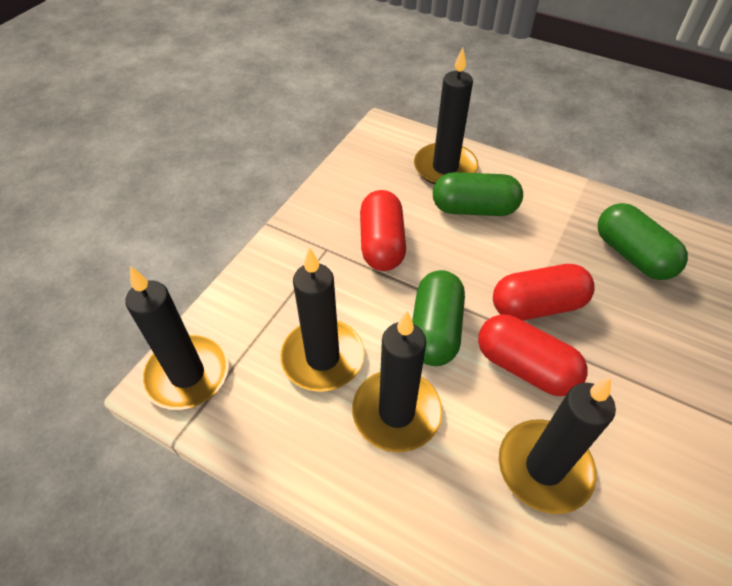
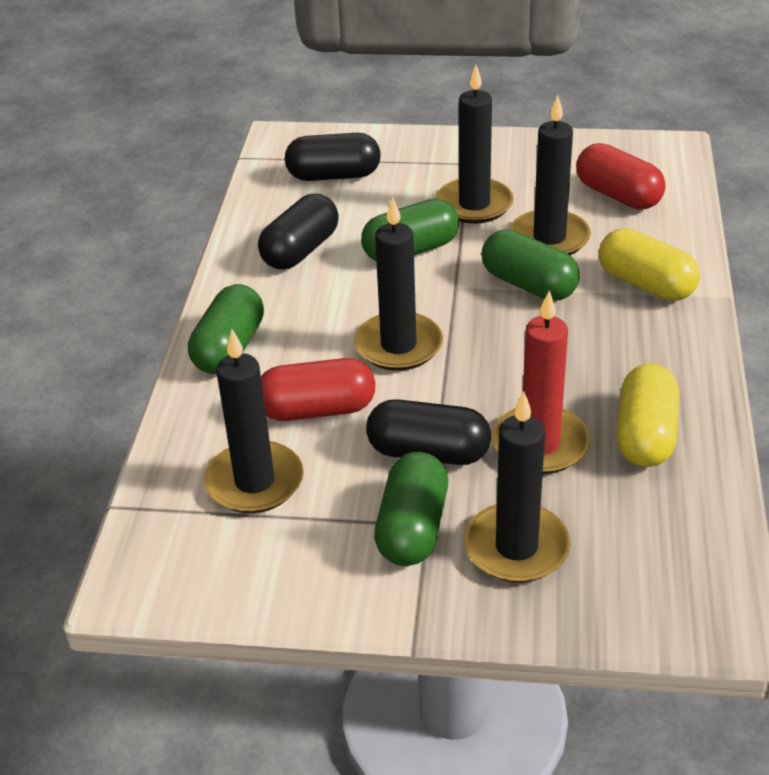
black capsule: 0 -> 3
green capsule: 3 -> 4
red candle: 0 -> 1
red capsule: 3 -> 2
yellow capsule: 0 -> 2

